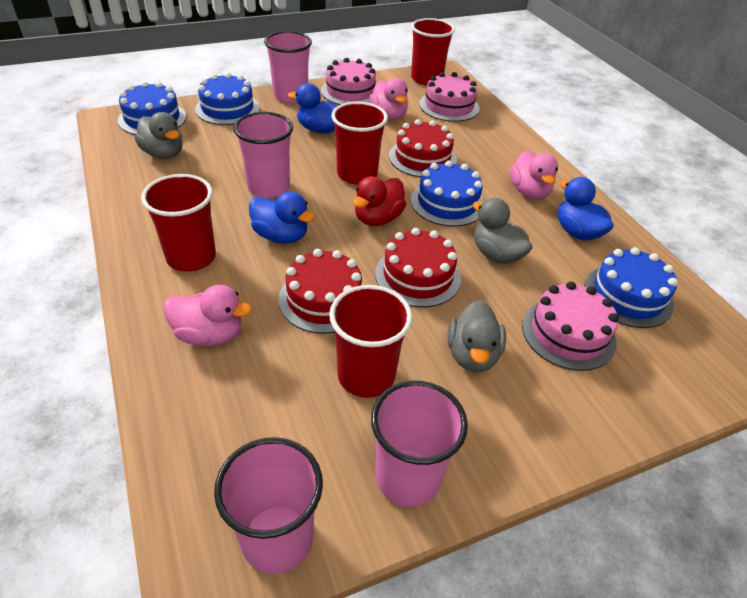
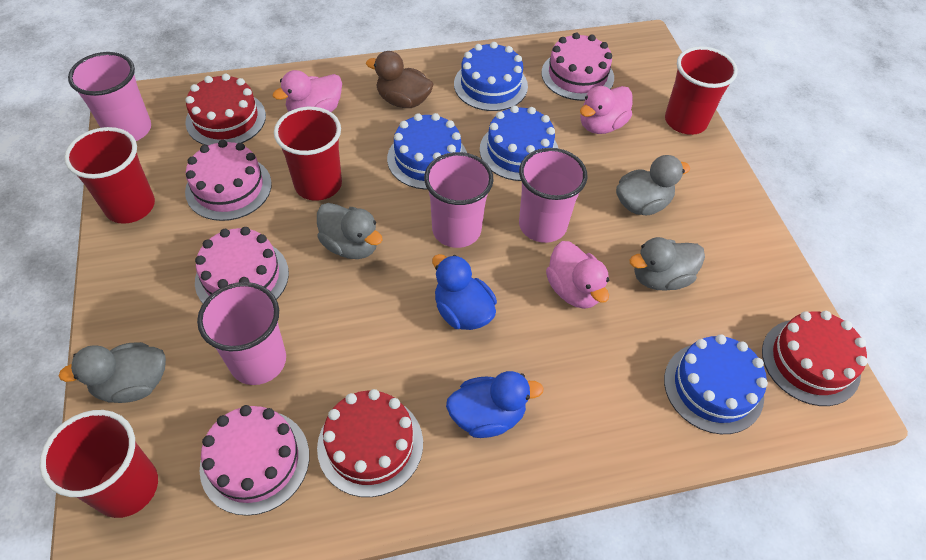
blue duck: 3 -> 2
brown duck: 0 -> 1
grey duck: 3 -> 4
pink cake: 3 -> 4
red duck: 1 -> 0

